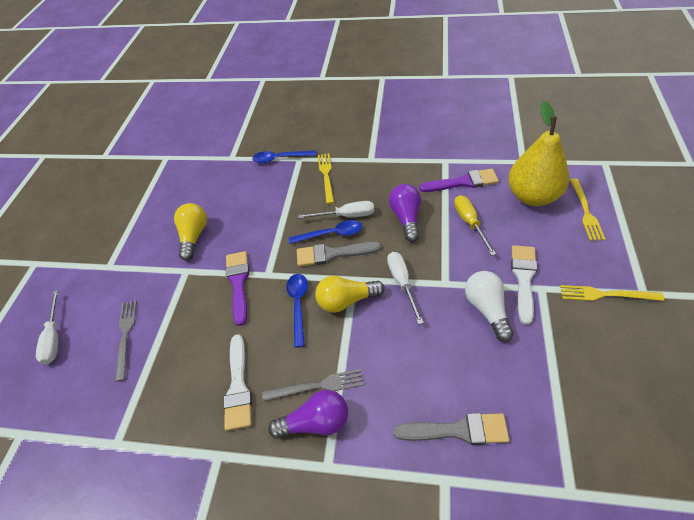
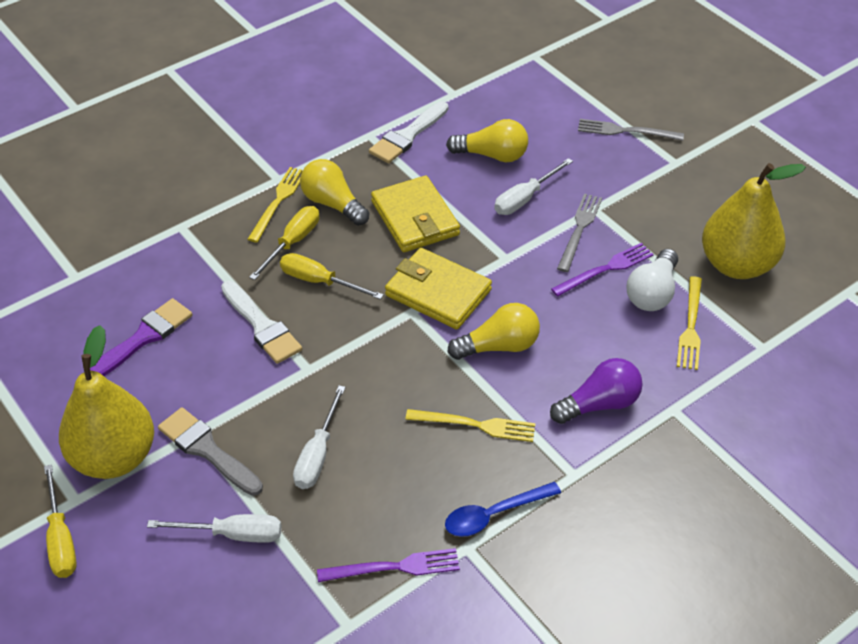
blue spoon: 3 -> 1
grey brush: 2 -> 1
purple brush: 2 -> 1
purple fork: 0 -> 2
purple light bulb: 2 -> 1
yellow light bulb: 2 -> 3
yellow pear: 1 -> 2
yellow screwdriver: 1 -> 3
yellow wallet: 0 -> 2

